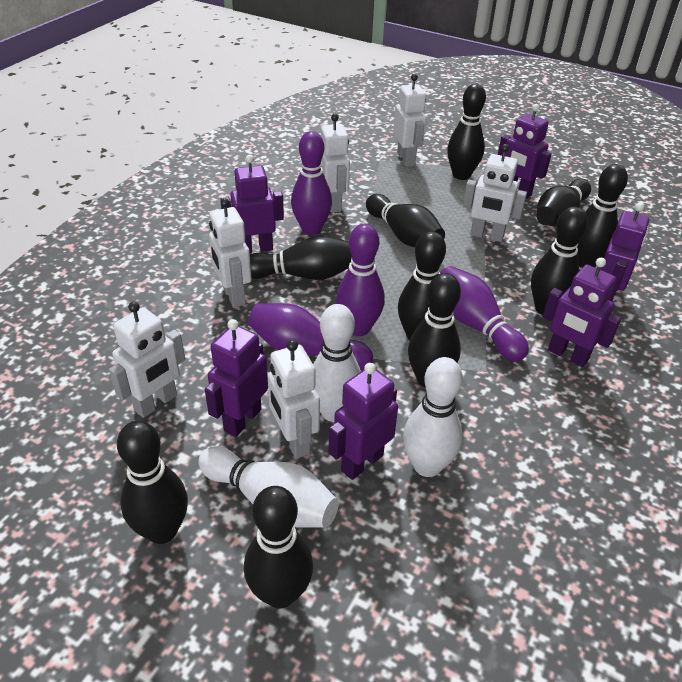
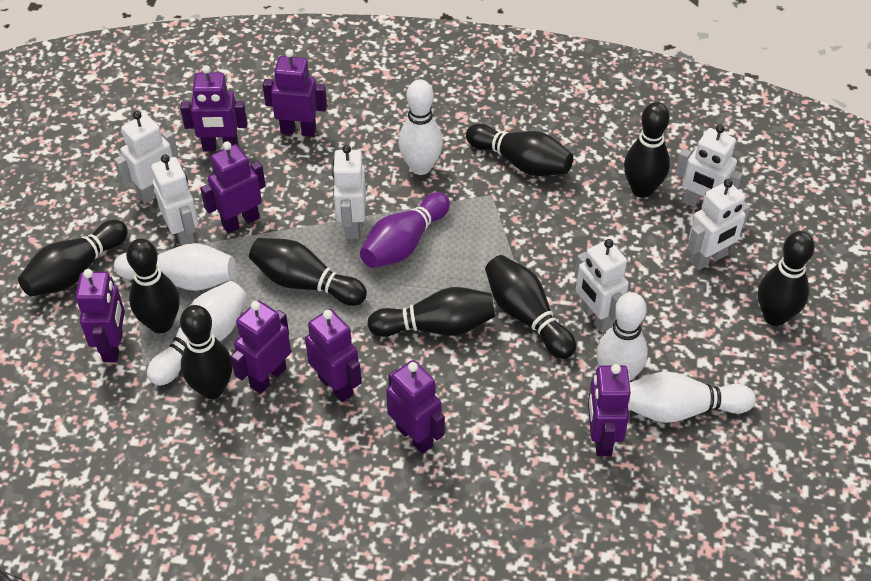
black bowling pin: 10 -> 9
purple bowling pin: 4 -> 1
purple robot: 6 -> 8
white bowling pin: 3 -> 5

